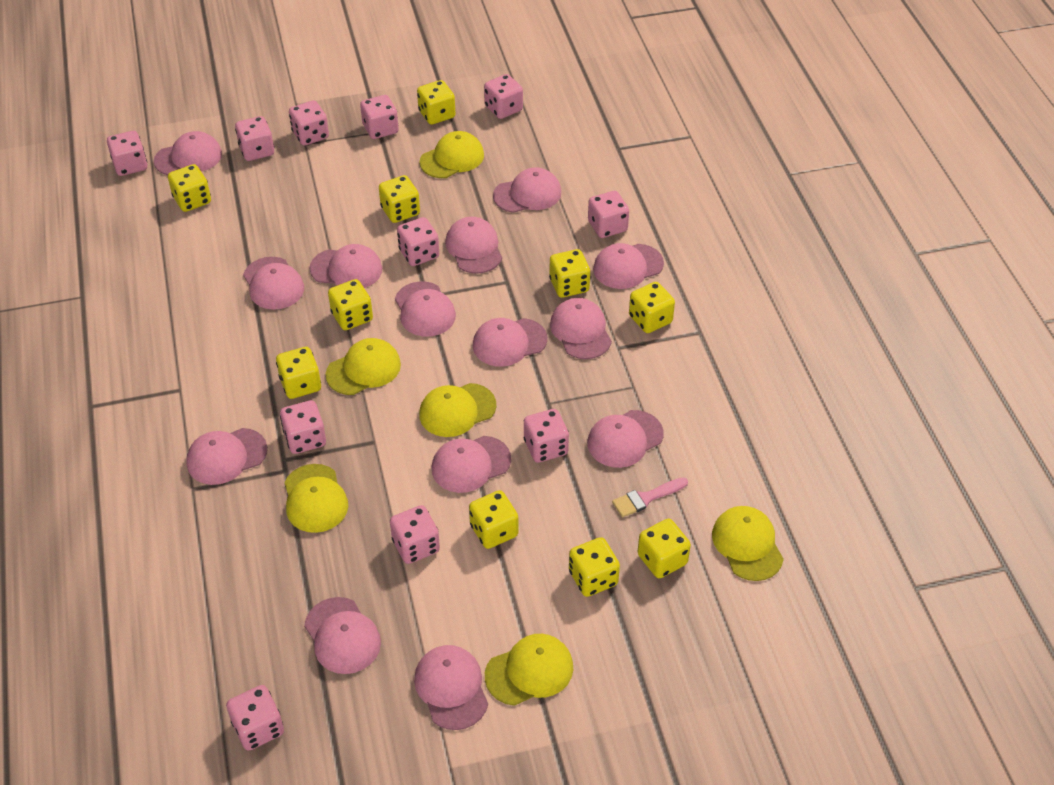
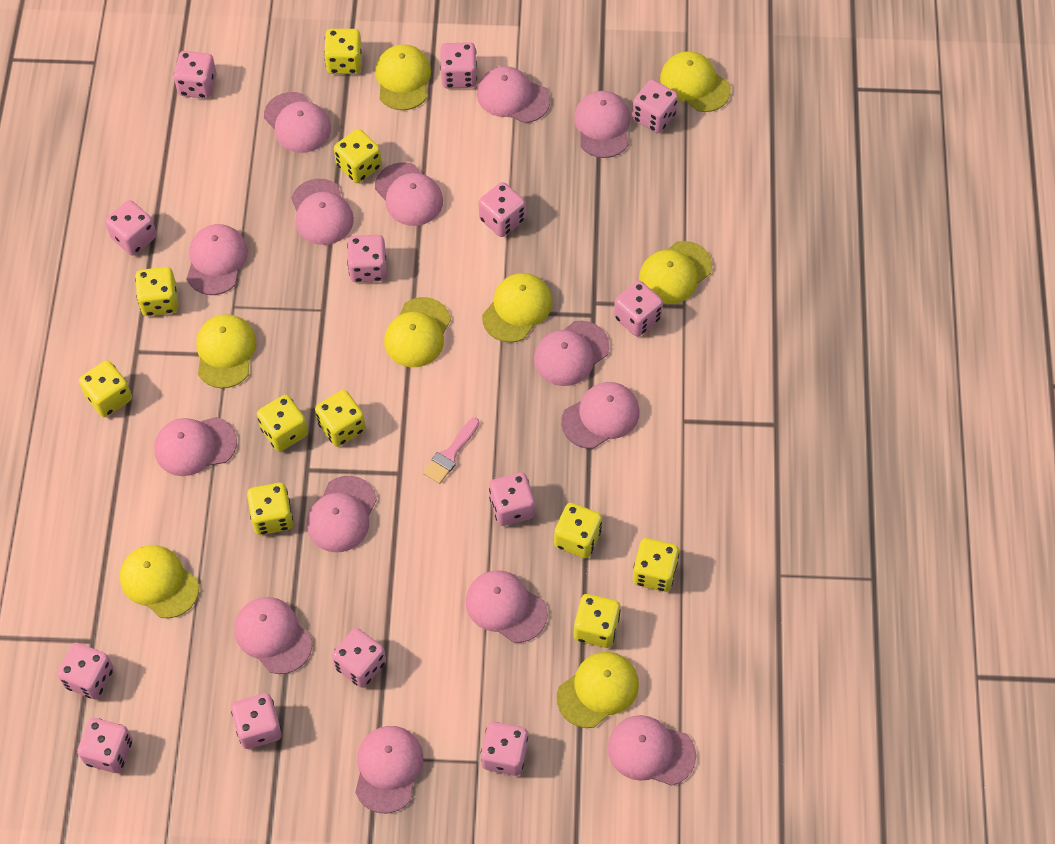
pink dice: 11 -> 13
yellow cap: 6 -> 8

